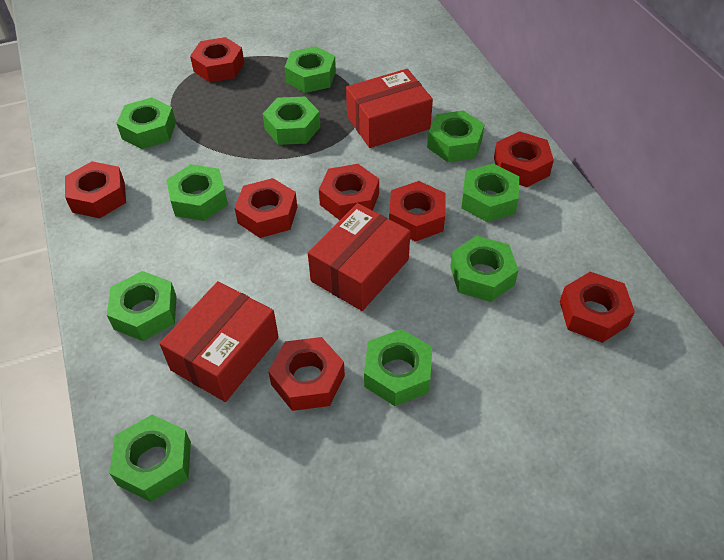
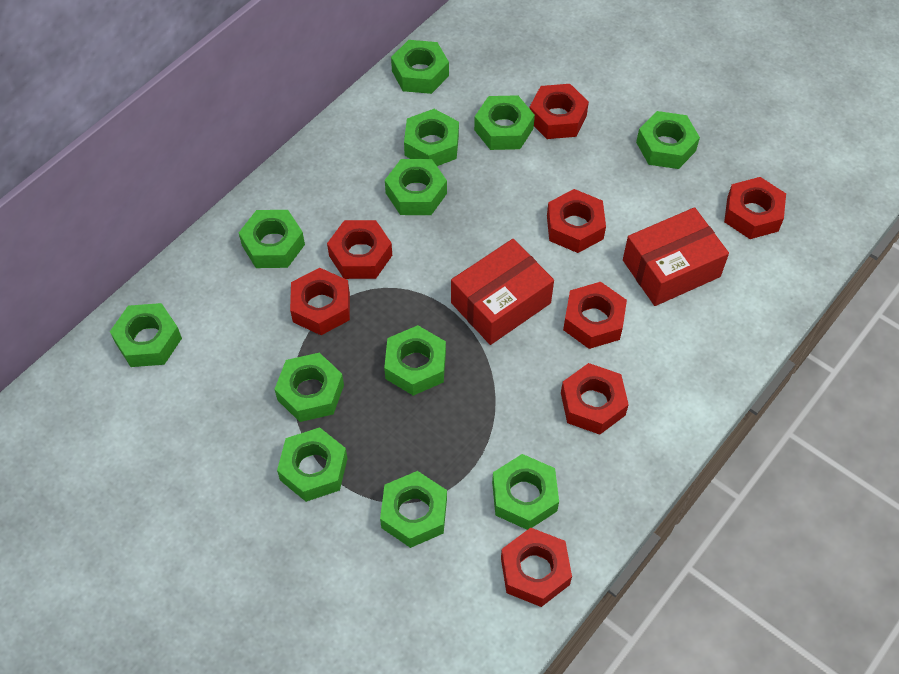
green nut: 10 -> 12
red box: 3 -> 2

